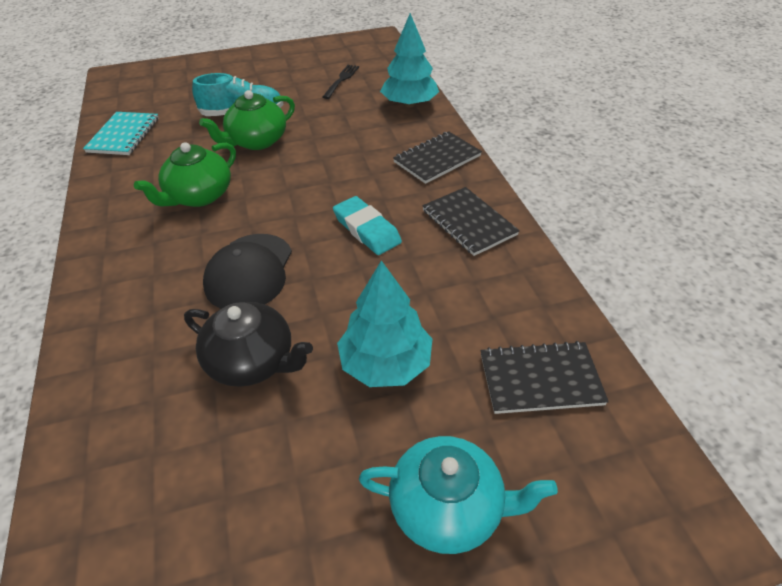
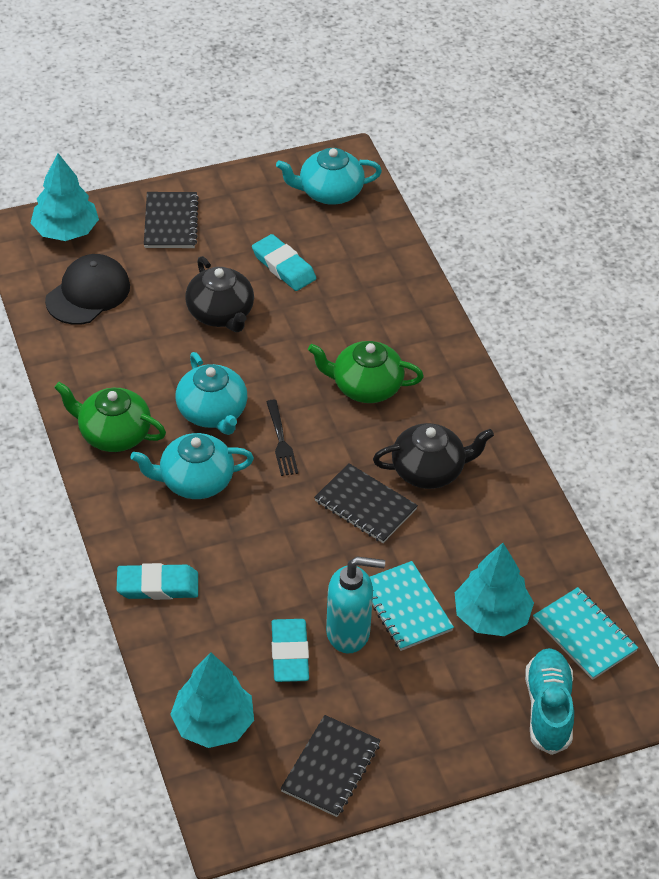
black teapot: 1 -> 2
turquoise eraser: 1 -> 3
turquoise notebook: 1 -> 2
turquoise soap dispenser: 0 -> 1
turquoise teapot: 1 -> 3
turquoise tree: 2 -> 3

